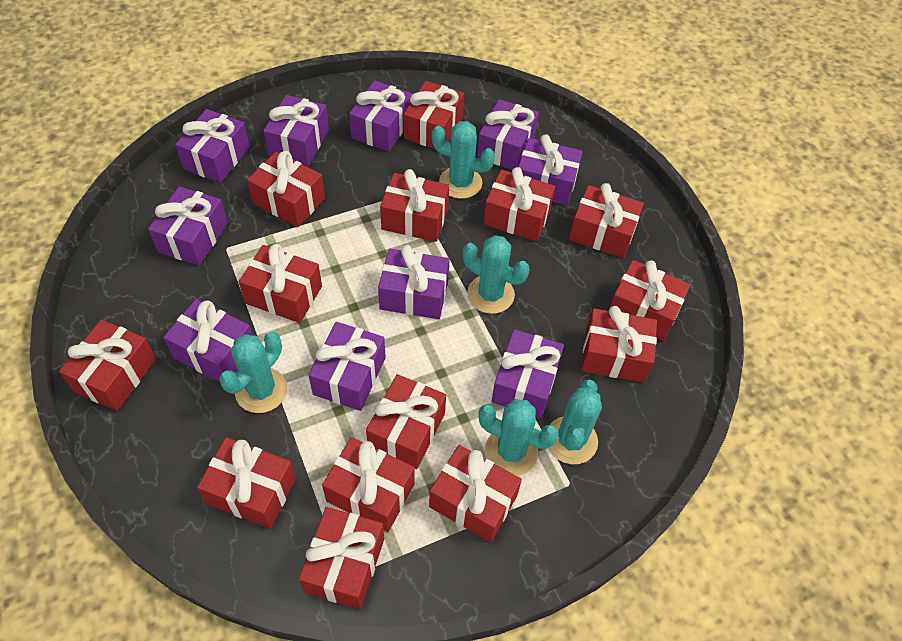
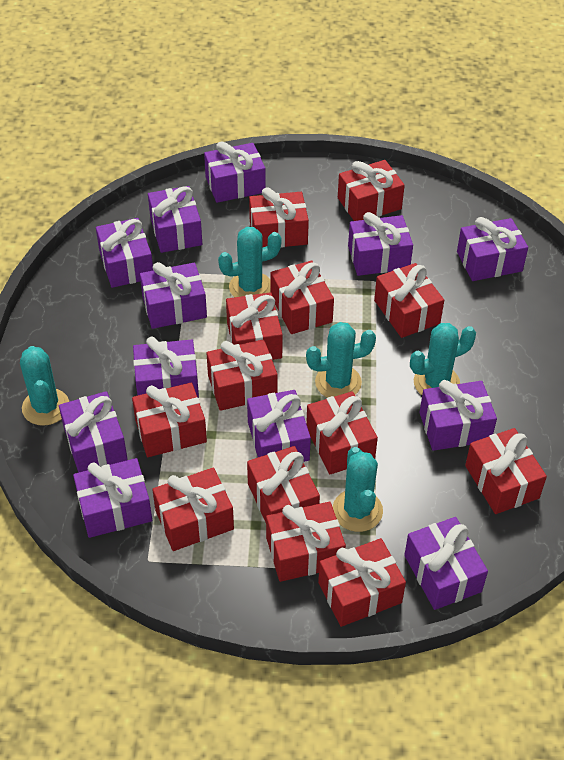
purple gift: 10 -> 12
red gift: 14 -> 13

